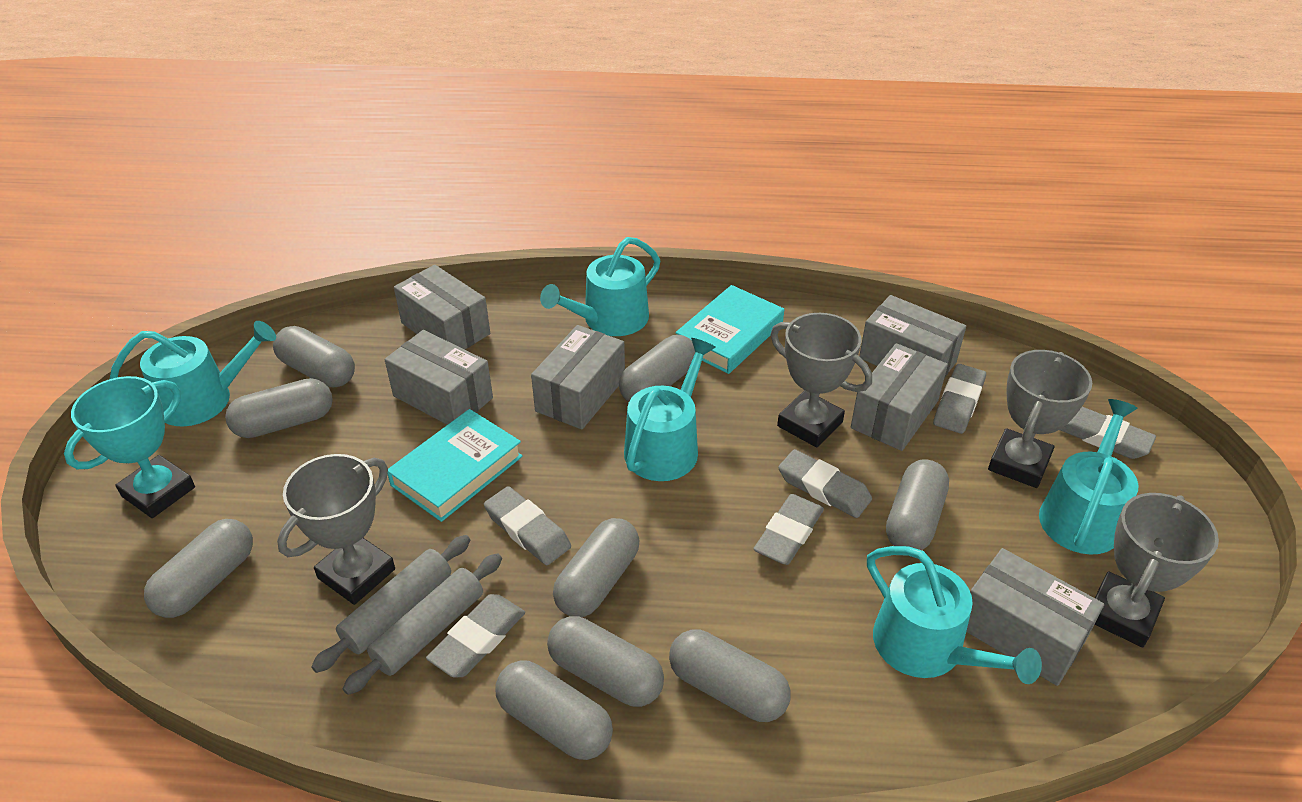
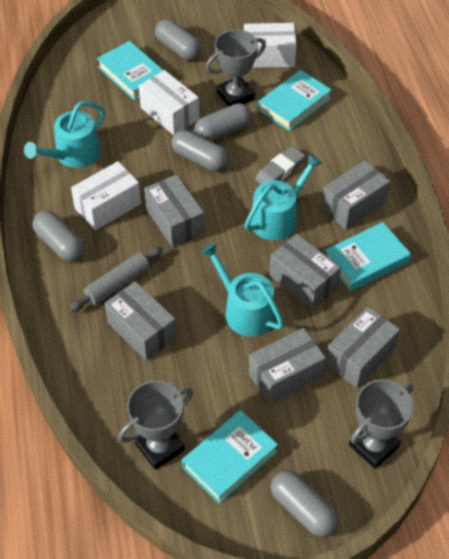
grey capsule: 9 -> 5
grey eraser: 6 -> 1
grey rolling pin: 2 -> 1
grey trophy: 4 -> 3
turquoise book: 2 -> 4
turquoise trophy: 1 -> 0
turquoise watering can: 5 -> 3
white box: 0 -> 3

